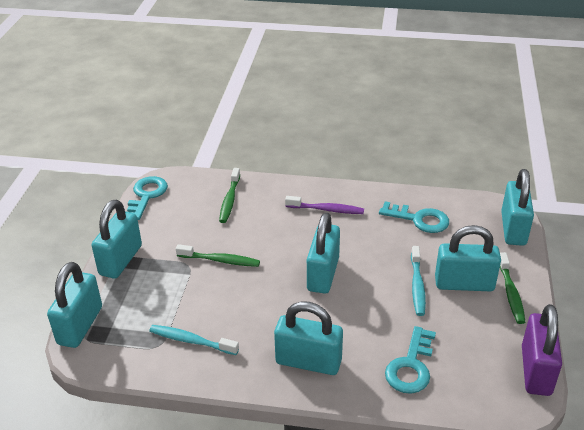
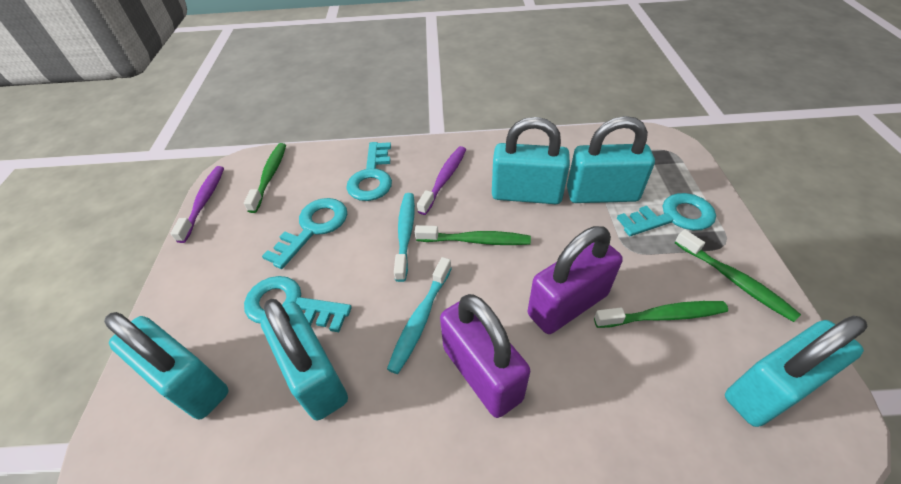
green toothbrush: 3 -> 4
purple padlock: 1 -> 2
purple toothbrush: 1 -> 2
turquoise key: 3 -> 4
turquoise padlock: 6 -> 5

